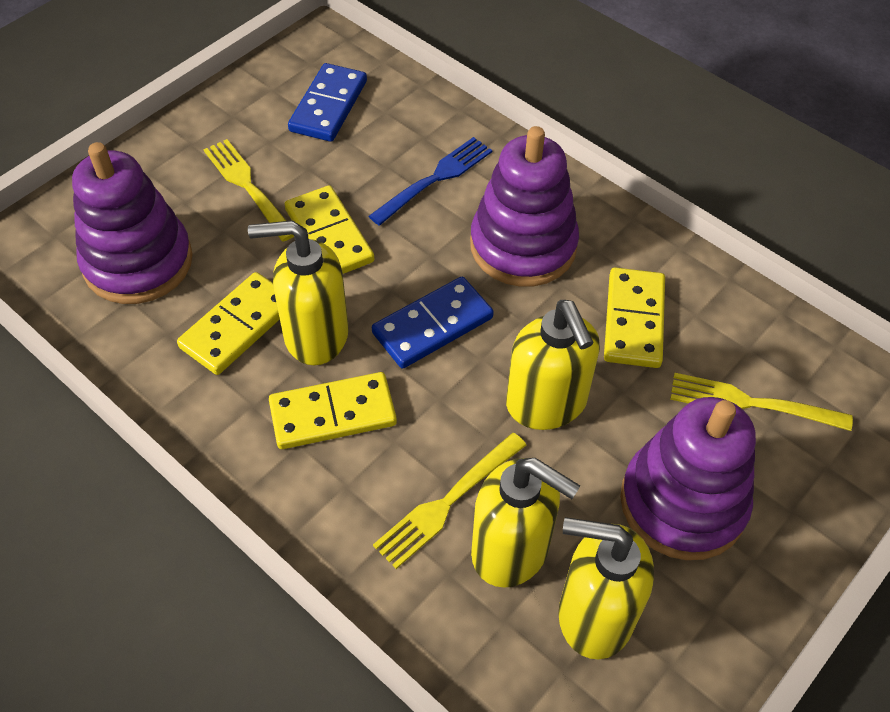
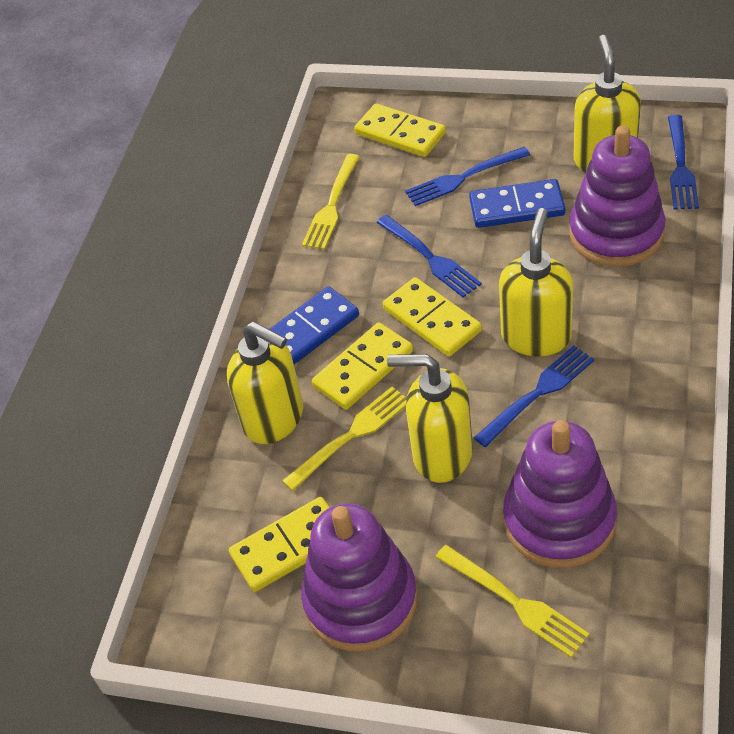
blue fork: 1 -> 4

